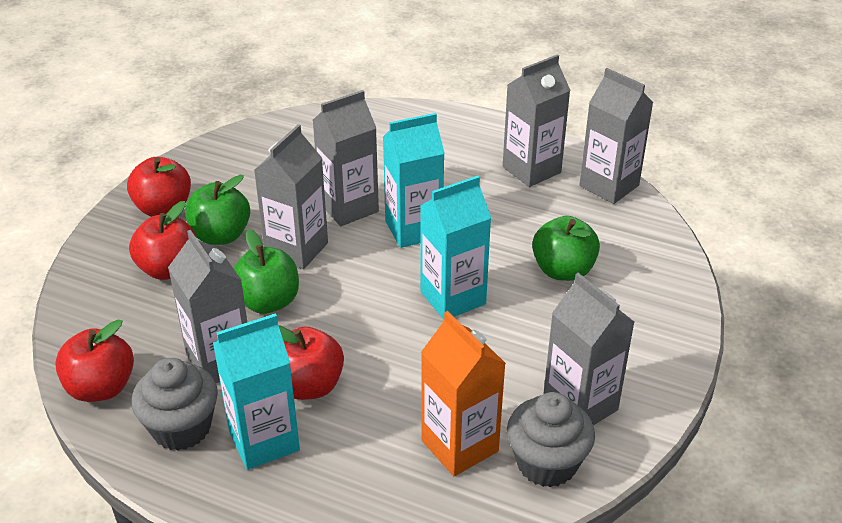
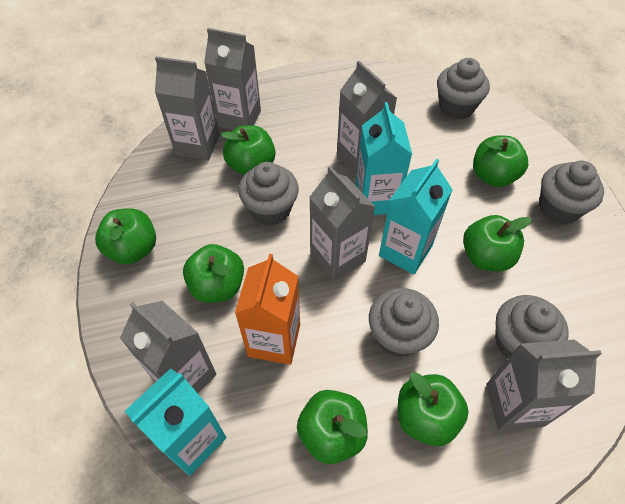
green apple: 3 -> 7
grey cupcake: 2 -> 5
red apple: 4 -> 0

